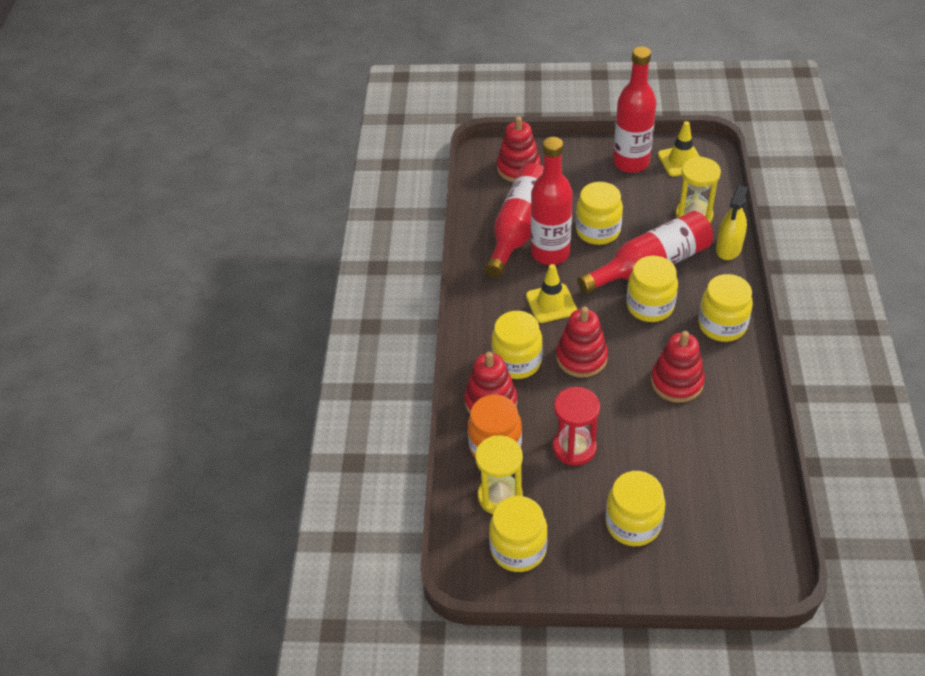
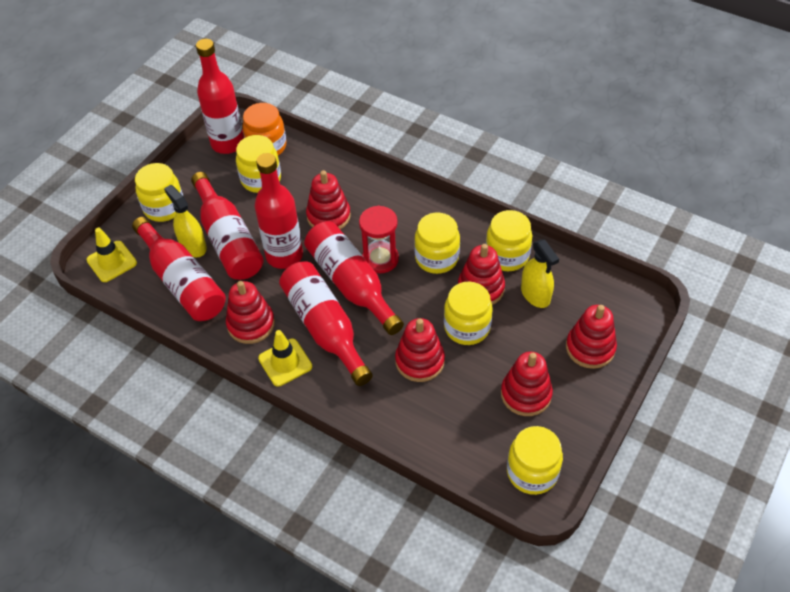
red bottle: 4 -> 6
red stacking toy: 4 -> 6
yellow hourglass: 2 -> 0
yellow spray bottle: 1 -> 2

